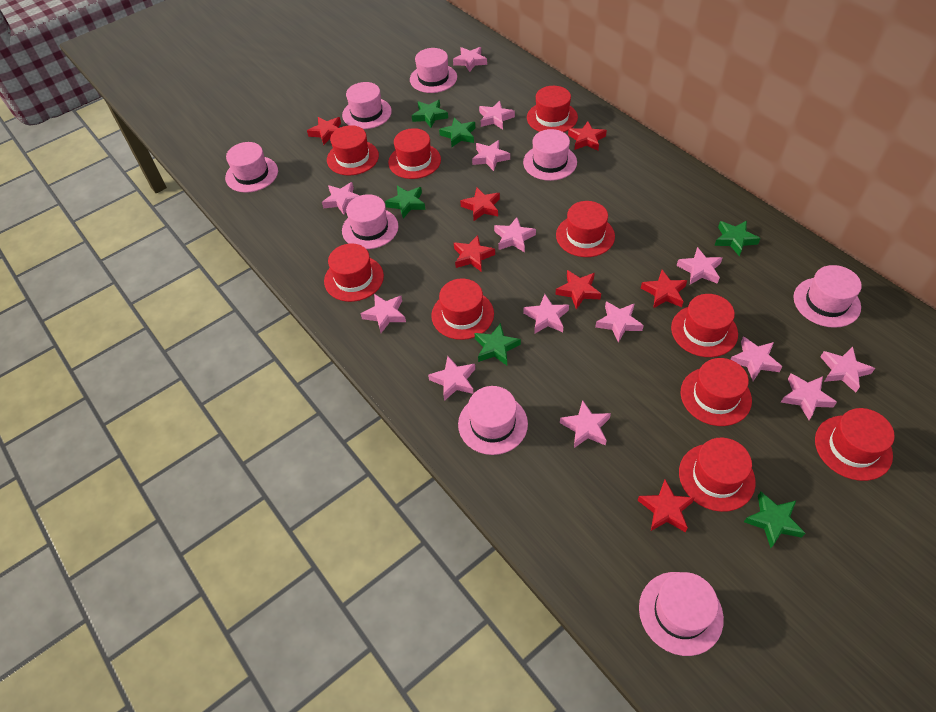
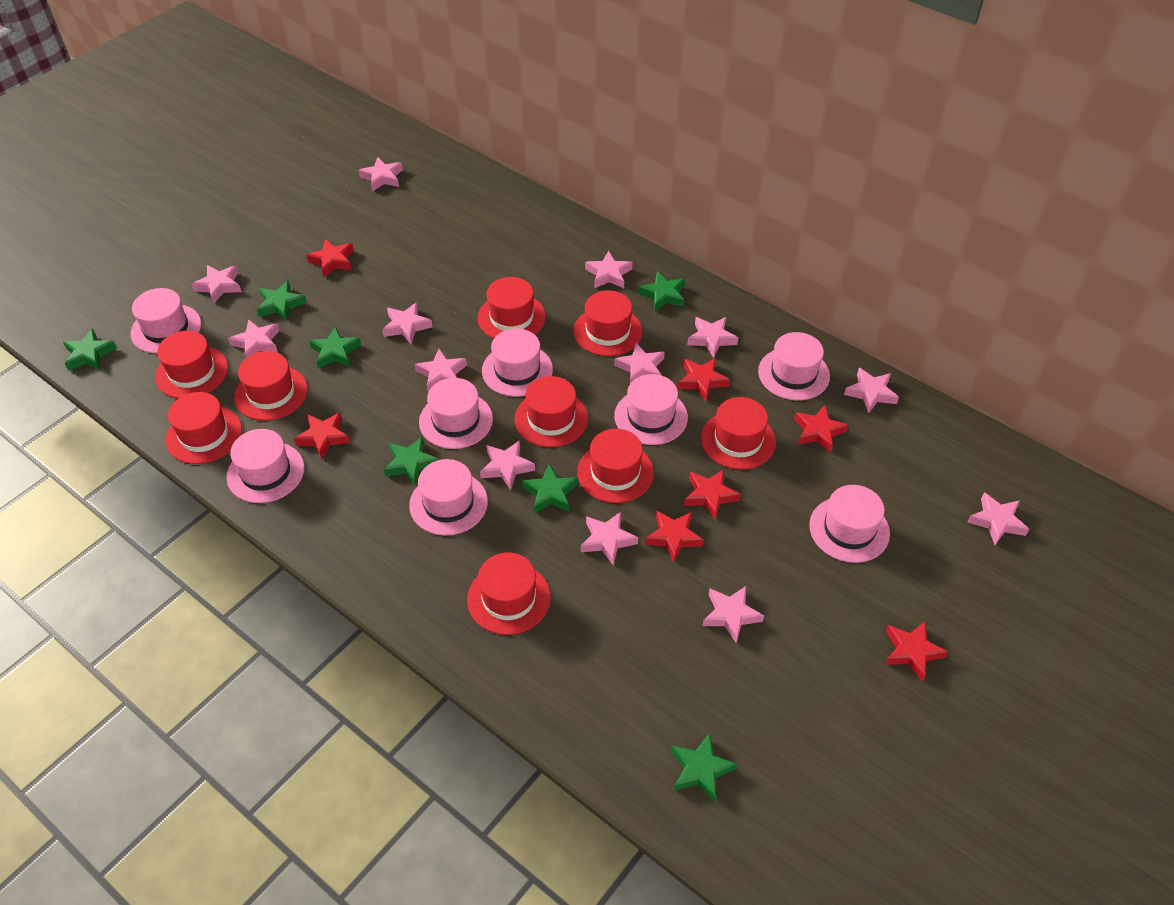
green star: 6 -> 7
pink star: 14 -> 13
red hat: 10 -> 9

